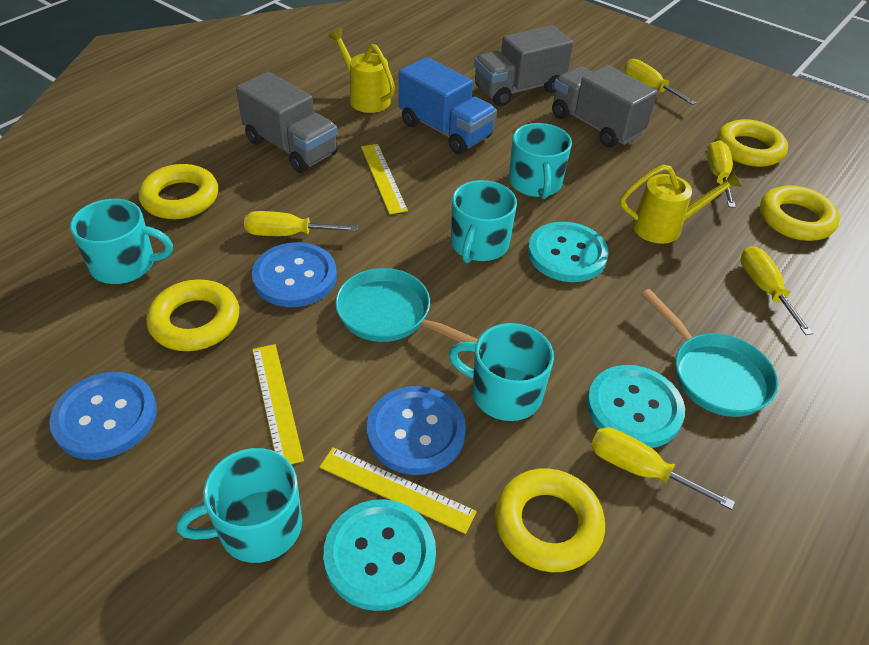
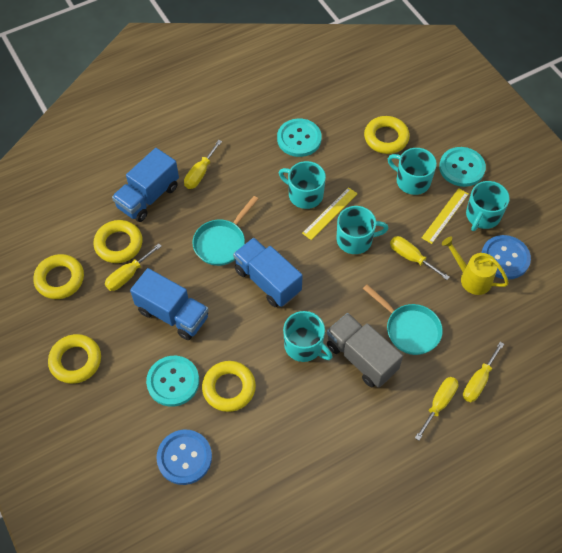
blue button: 3 -> 2
blue truck: 1 -> 3
grey truck: 3 -> 1
yellow ruler: 3 -> 2
yellow watering can: 2 -> 1

